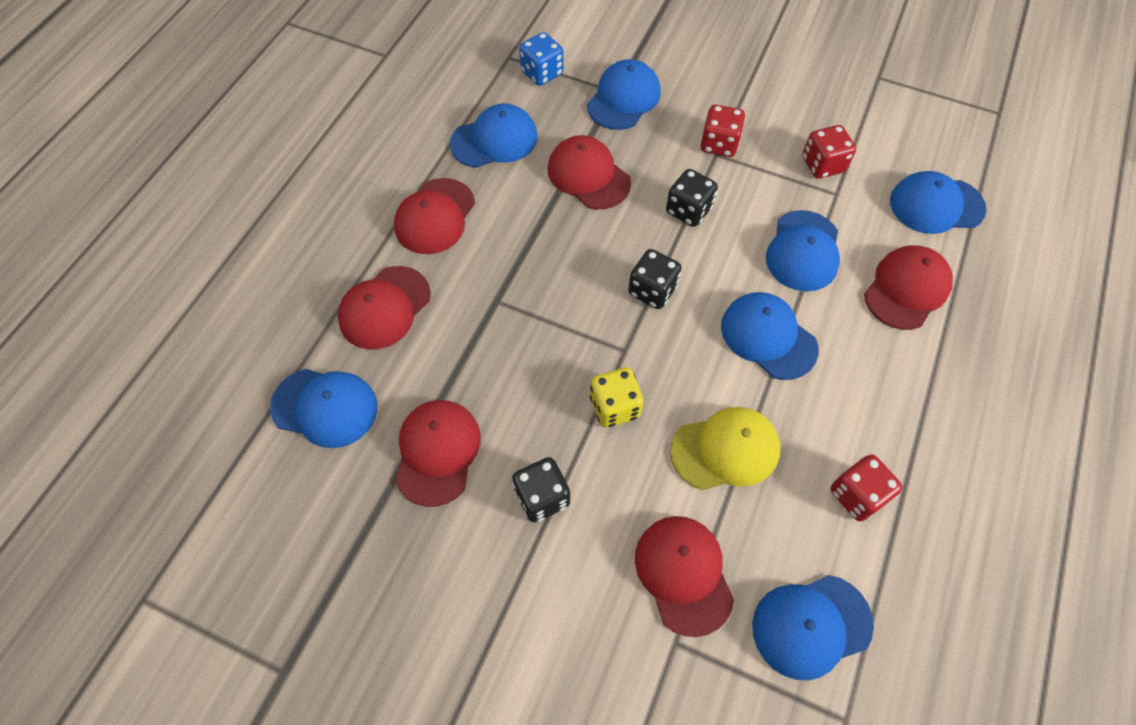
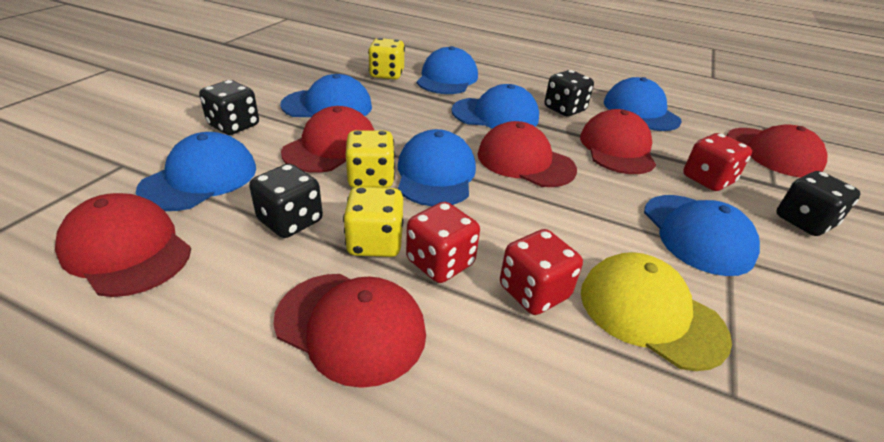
black dice: 3 -> 4
blue dice: 1 -> 0
yellow dice: 1 -> 3

